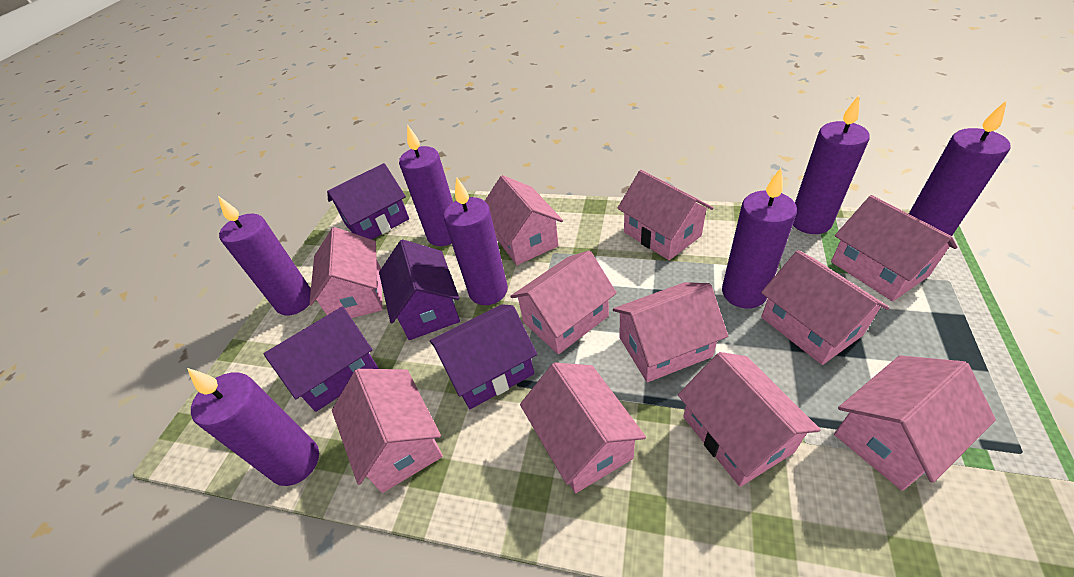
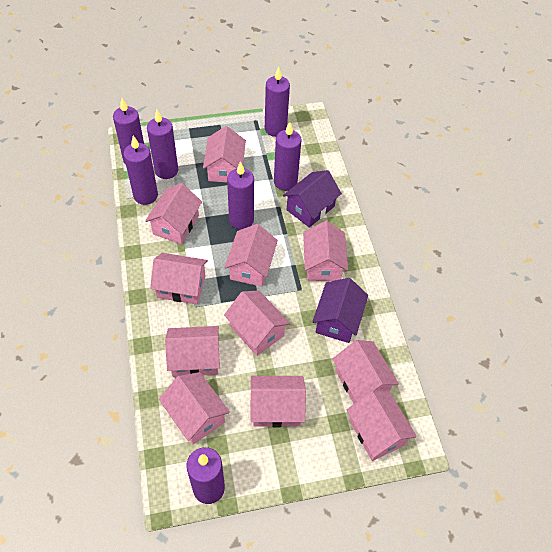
purple house: 4 -> 2

